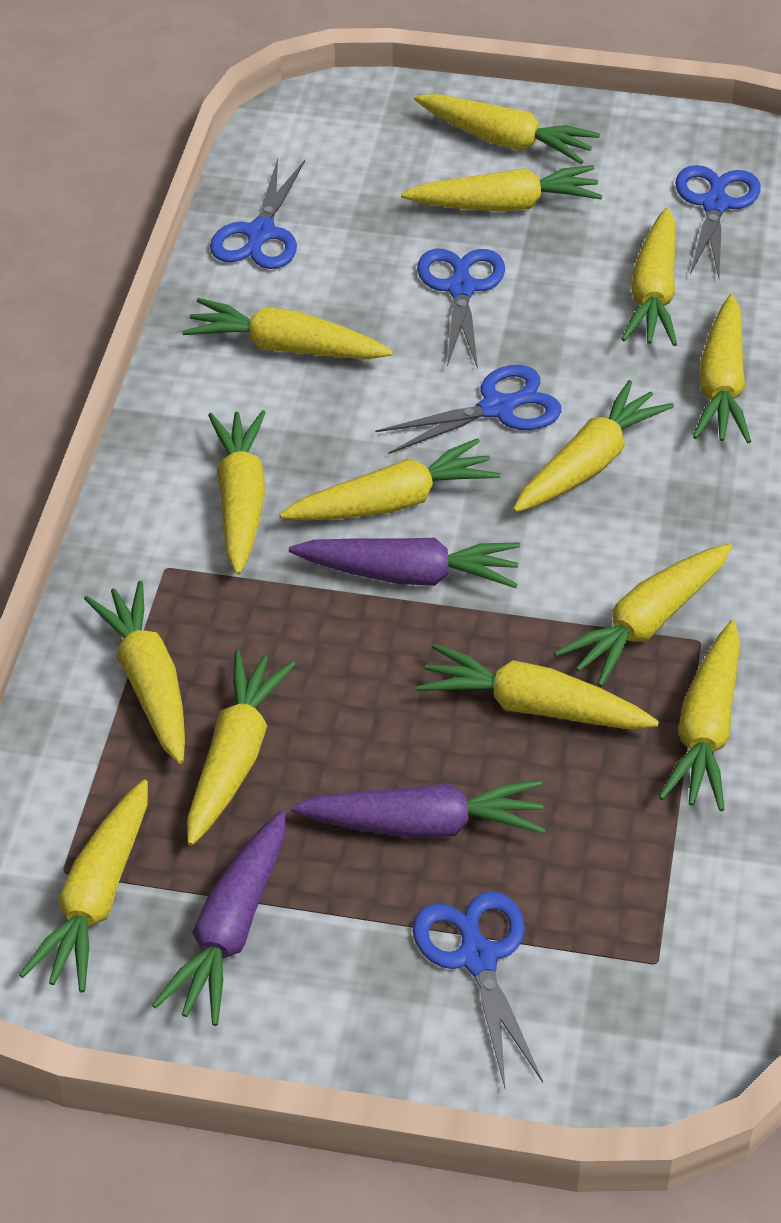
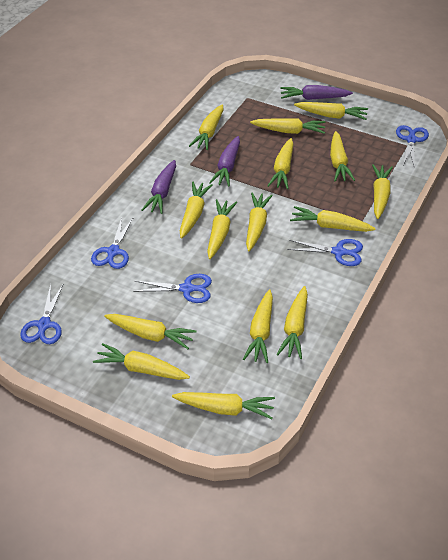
yellow carrot: 14 -> 15

